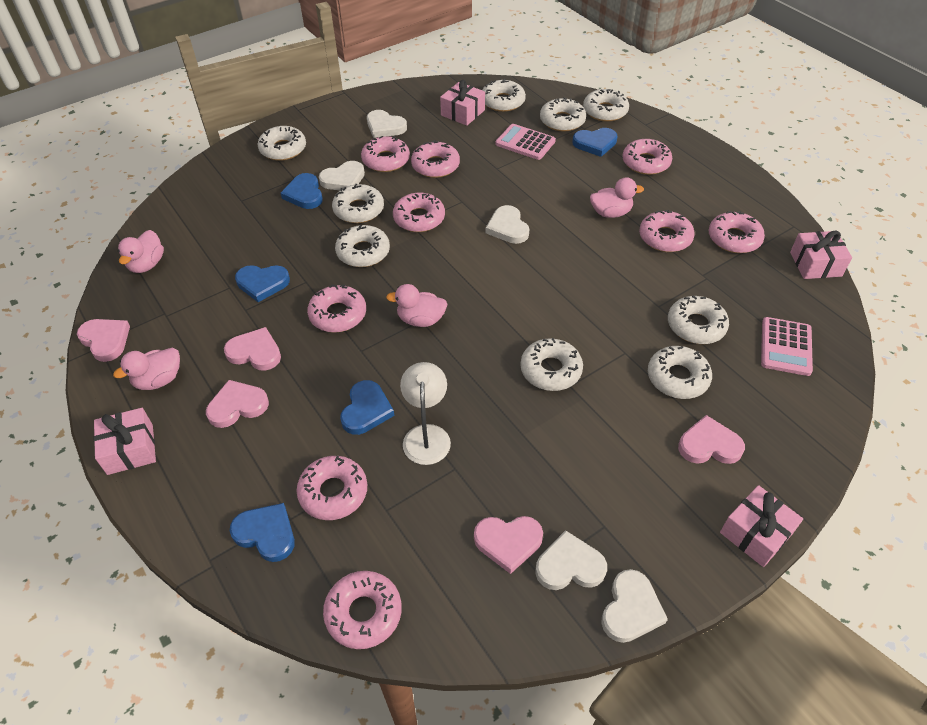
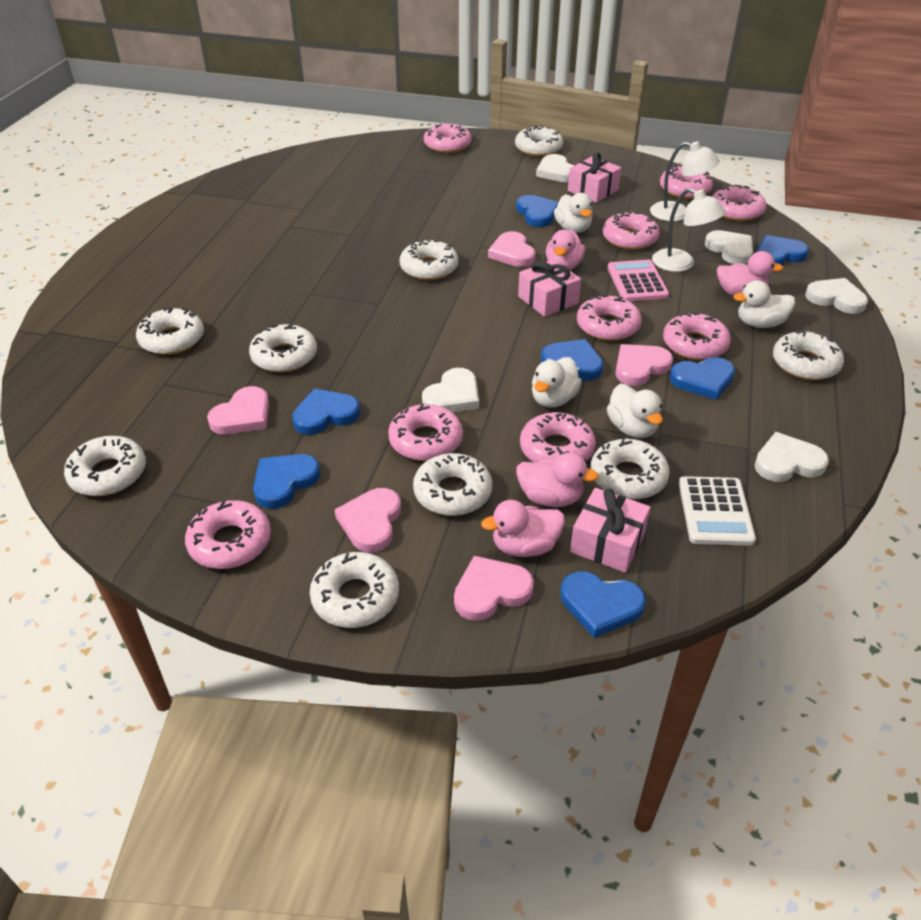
blue heart: 5 -> 7
pink calculator: 2 -> 1
pink gift: 4 -> 3
white calculator: 0 -> 1
white duck: 0 -> 4
white lamp: 1 -> 2

